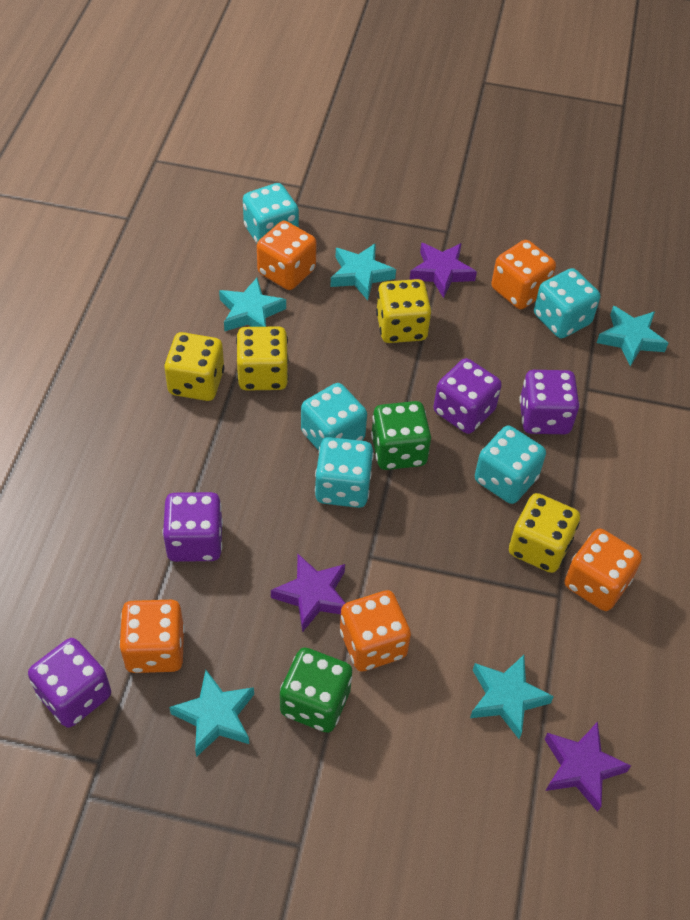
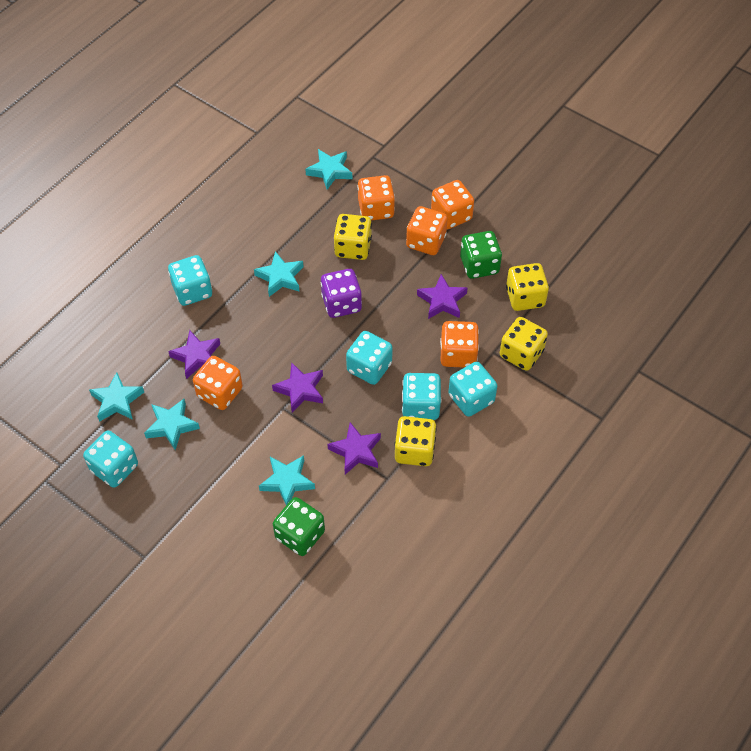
purple dice: 4 -> 1
purple star: 3 -> 4

